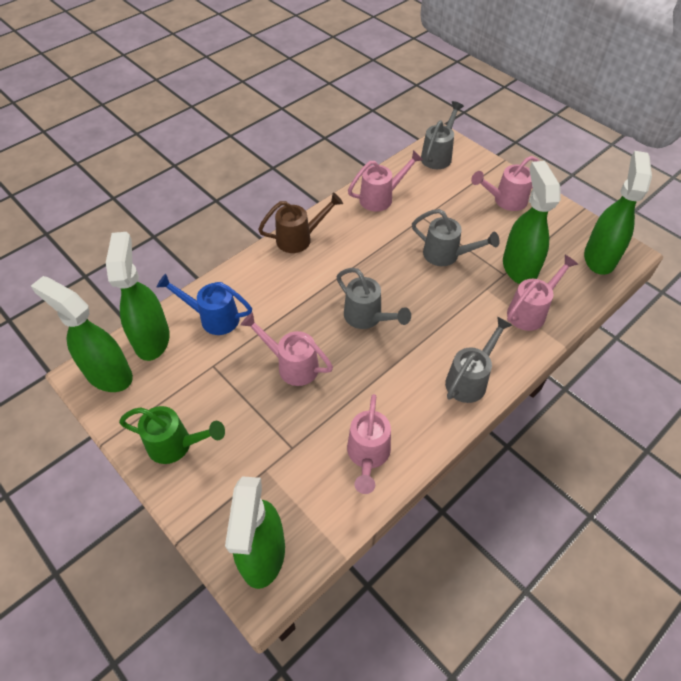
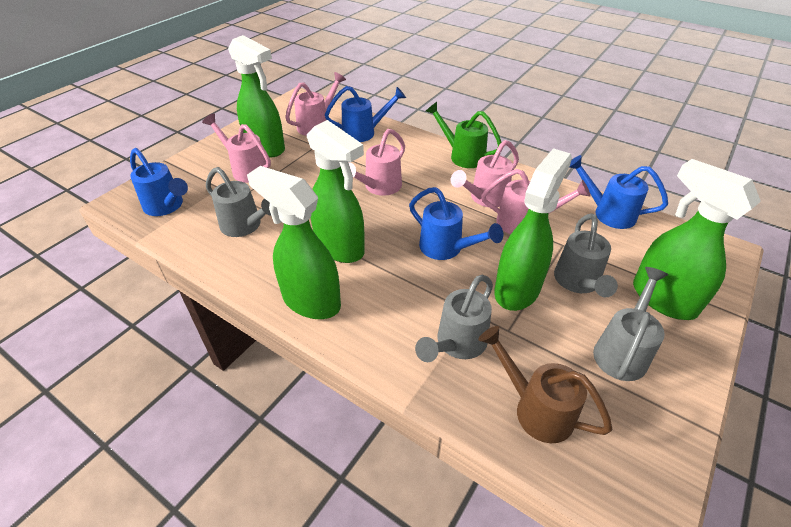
blue watering can: 1 -> 4

